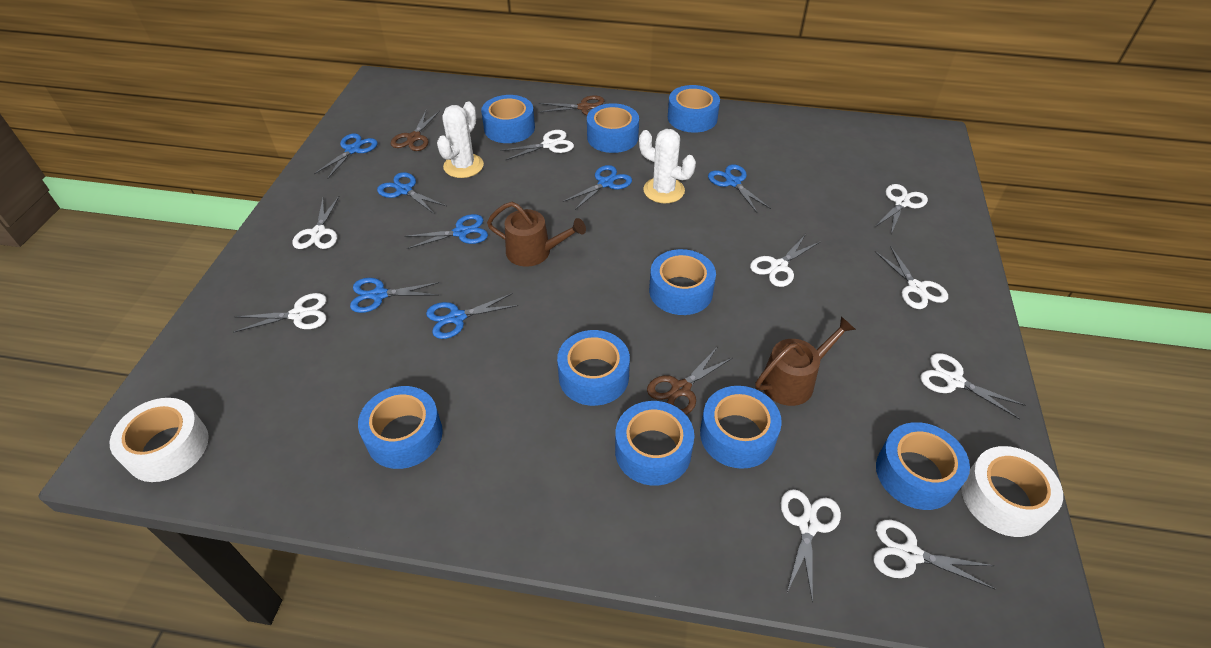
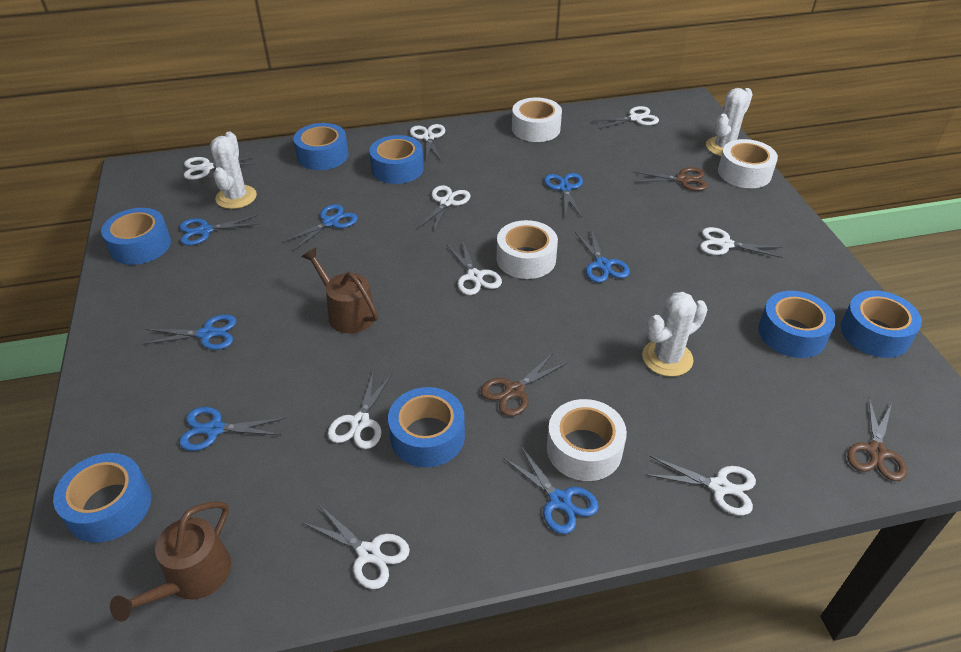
blue tape: 9 -> 7
white cactus: 2 -> 3
white tape: 2 -> 4

